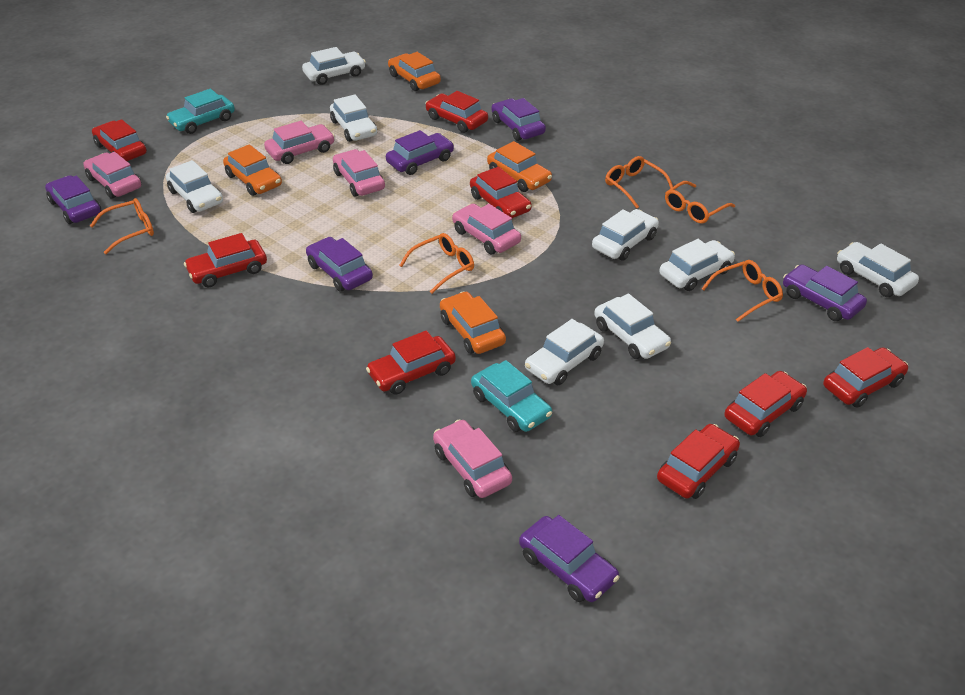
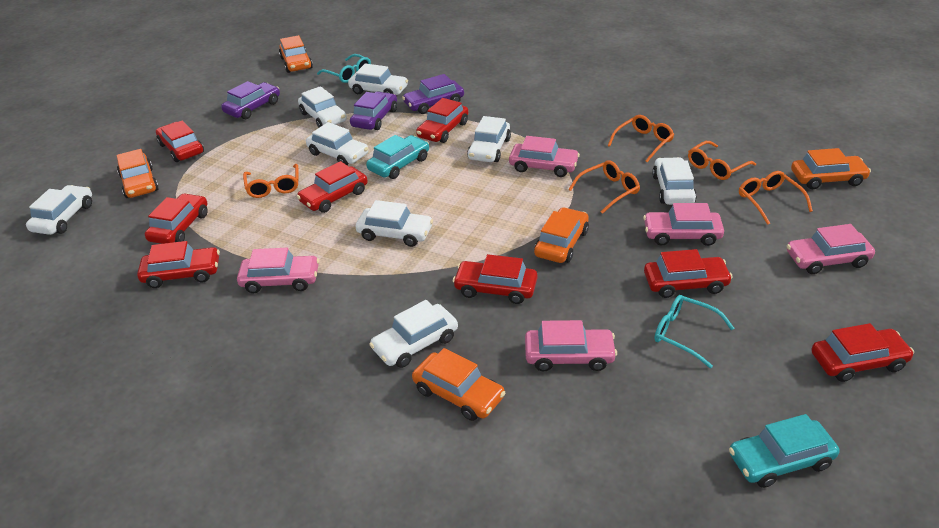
orange car: 4 -> 5
purple car: 6 -> 3
turquoise glasses: 0 -> 2

